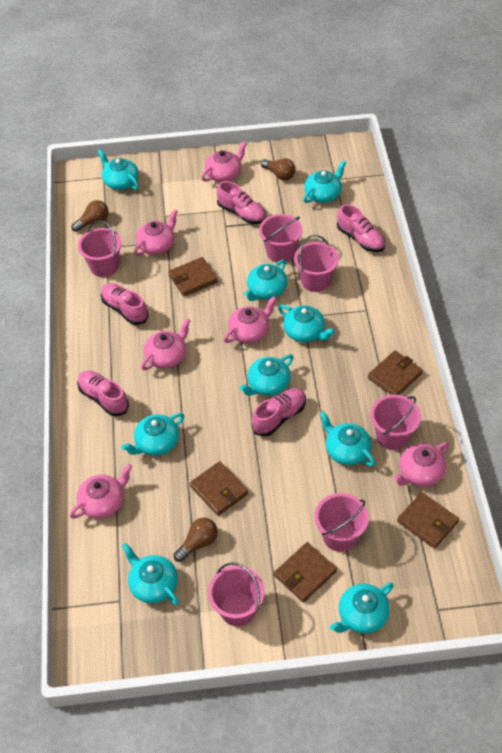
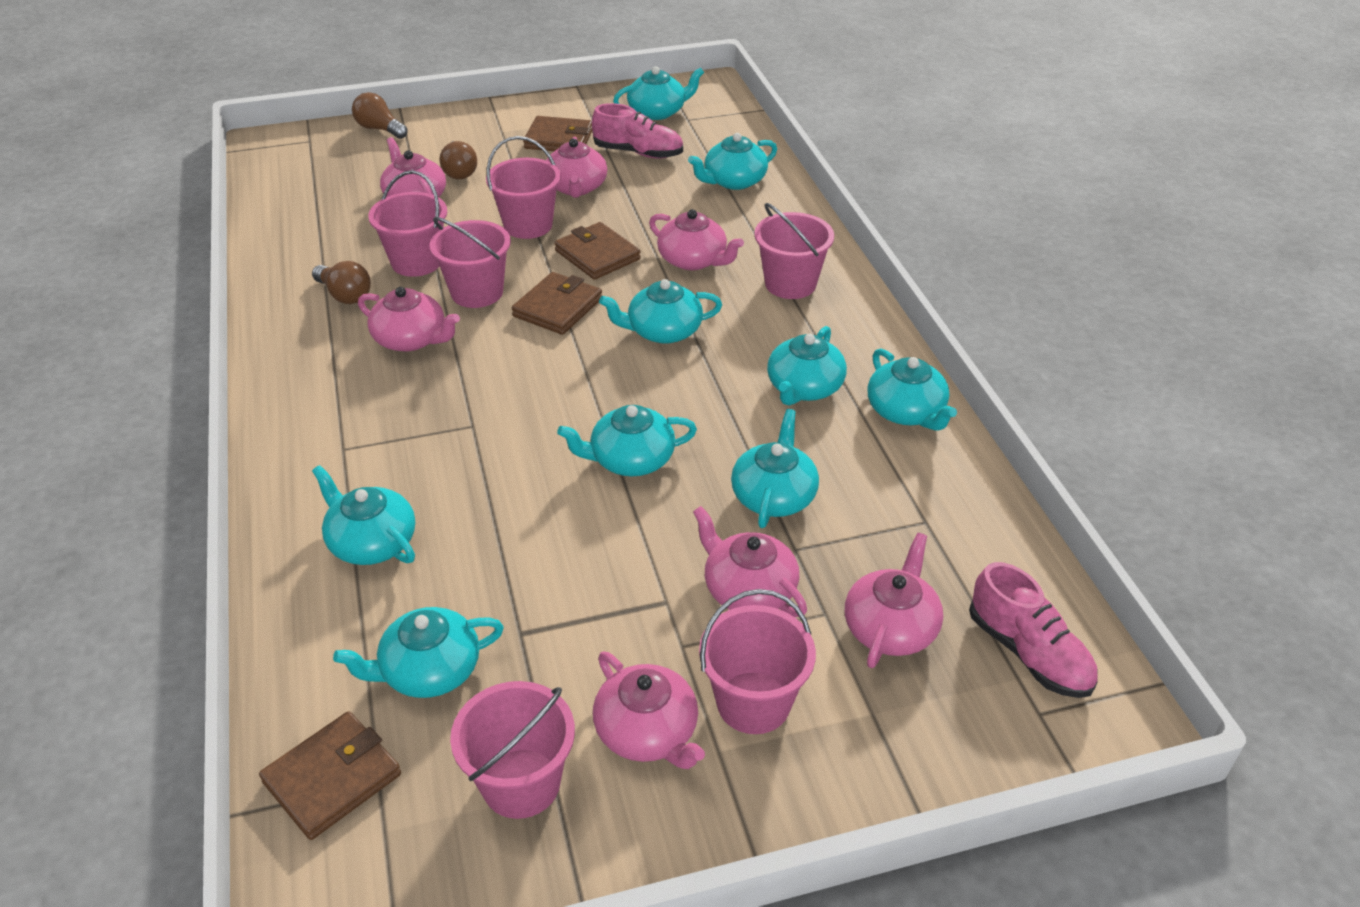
brown wallet: 5 -> 4
pink shoe: 5 -> 2
pink teapot: 6 -> 7

